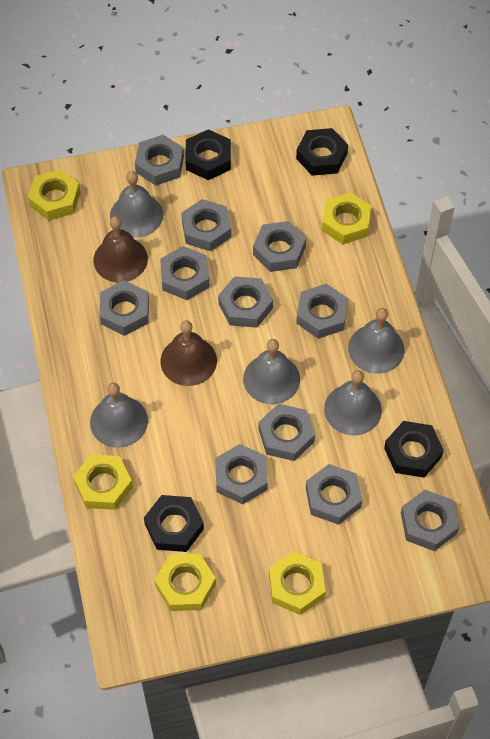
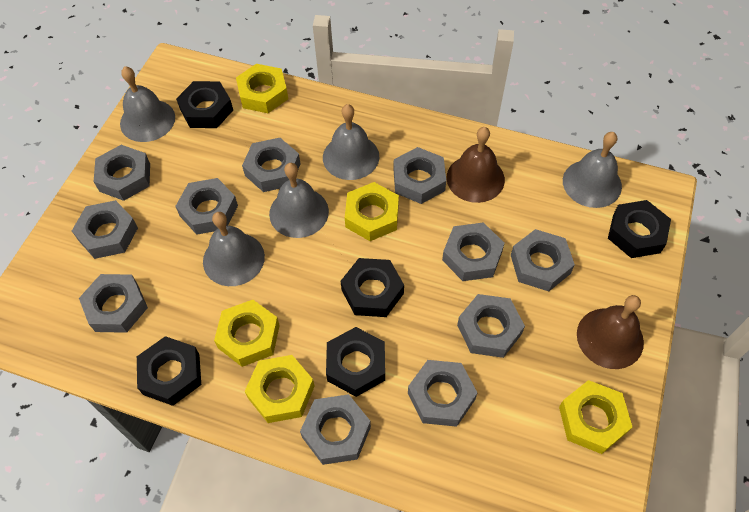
black nut: 4 -> 5

